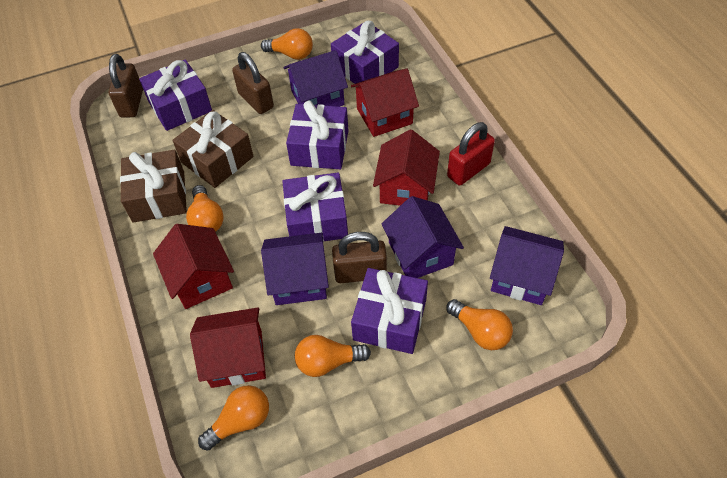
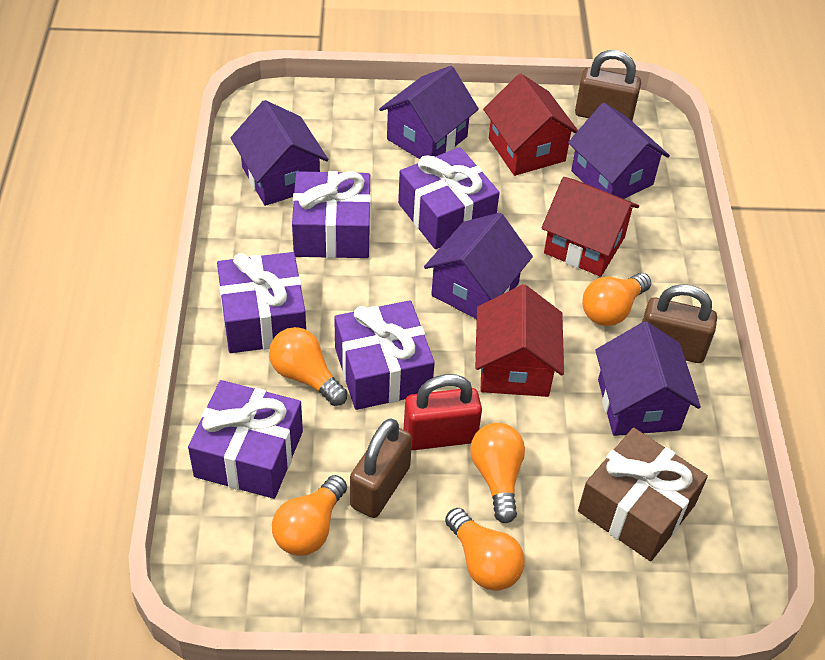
brown gift: 2 -> 1
purple house: 4 -> 5
red house: 4 -> 3

